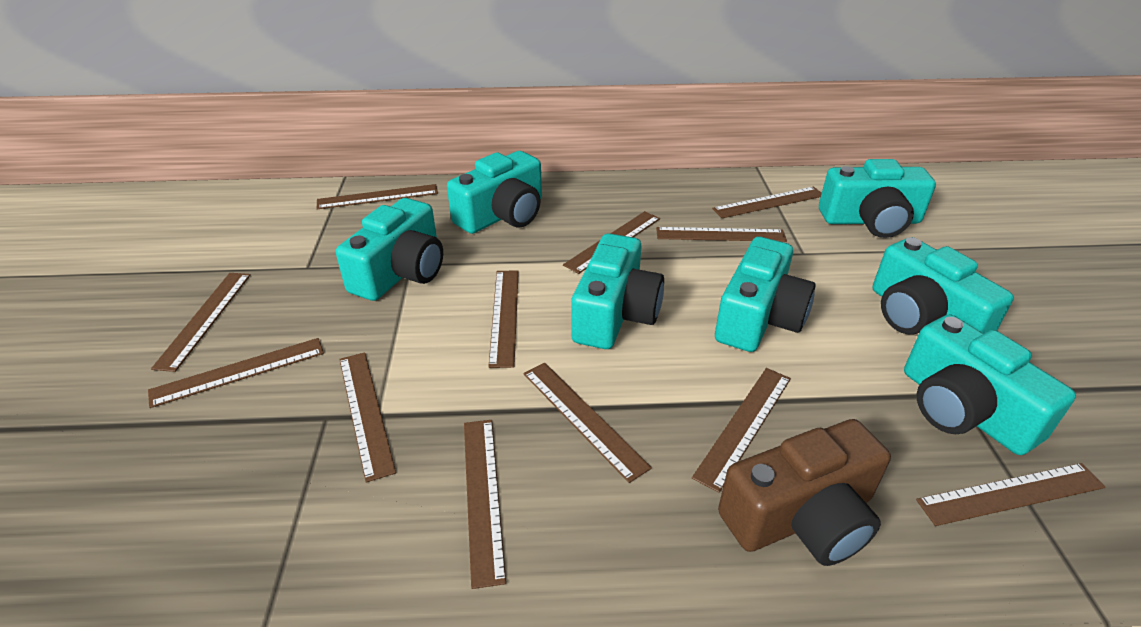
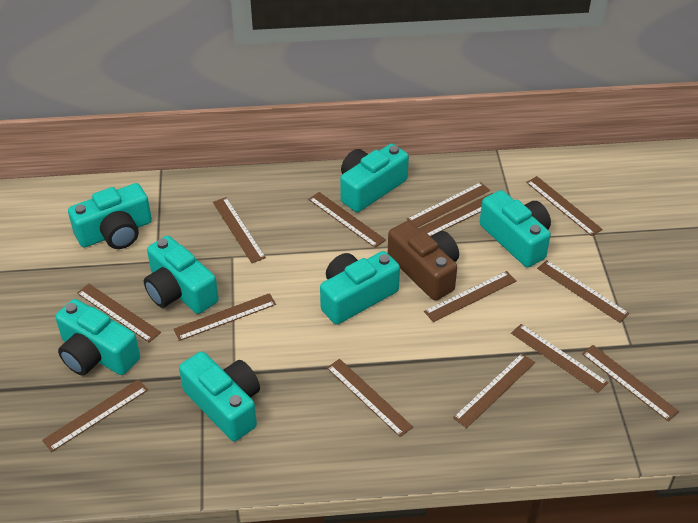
brown ruler: 12 -> 14

